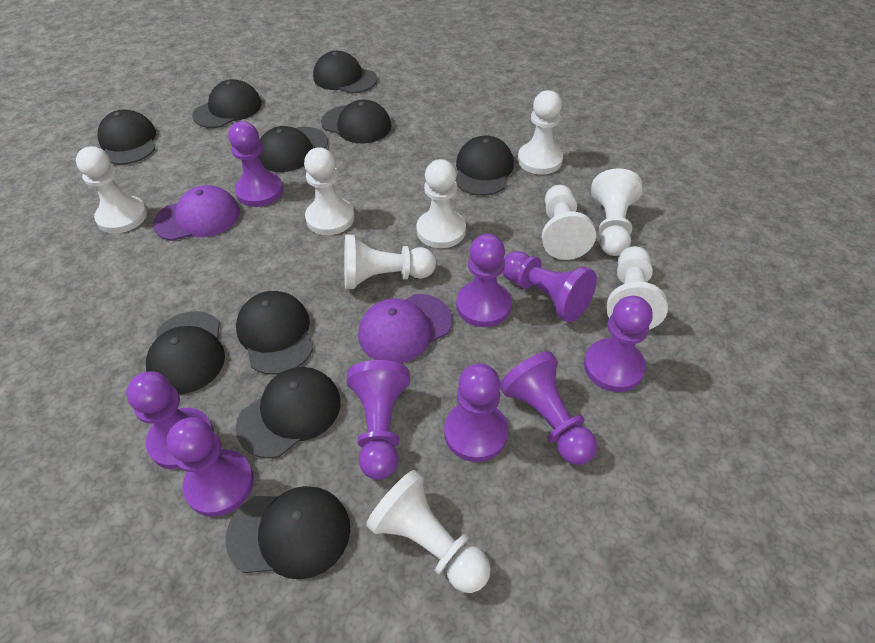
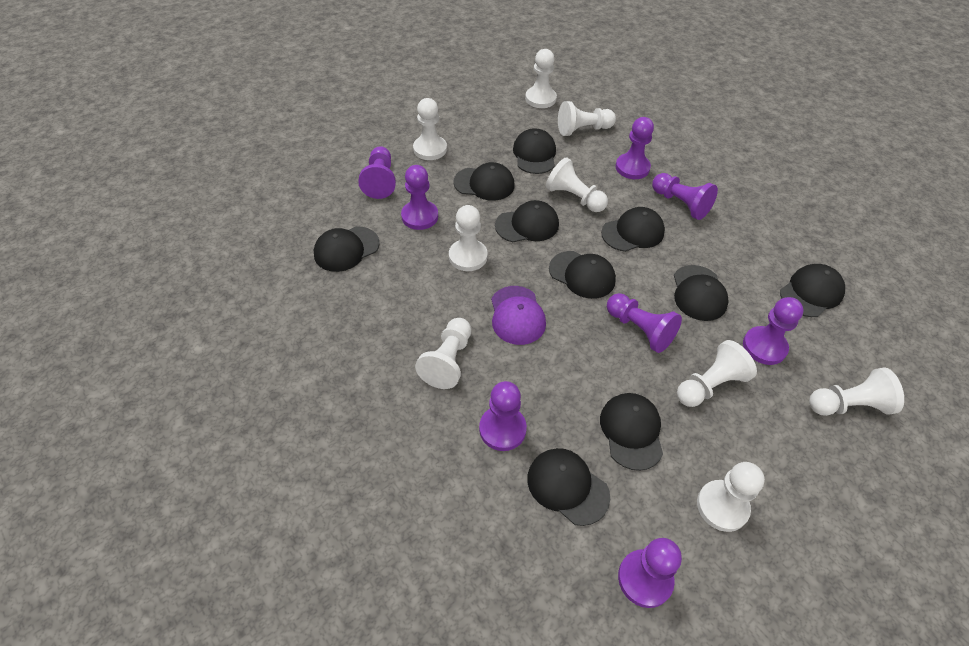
purple cap: 2 -> 1
purple pawn: 9 -> 8

